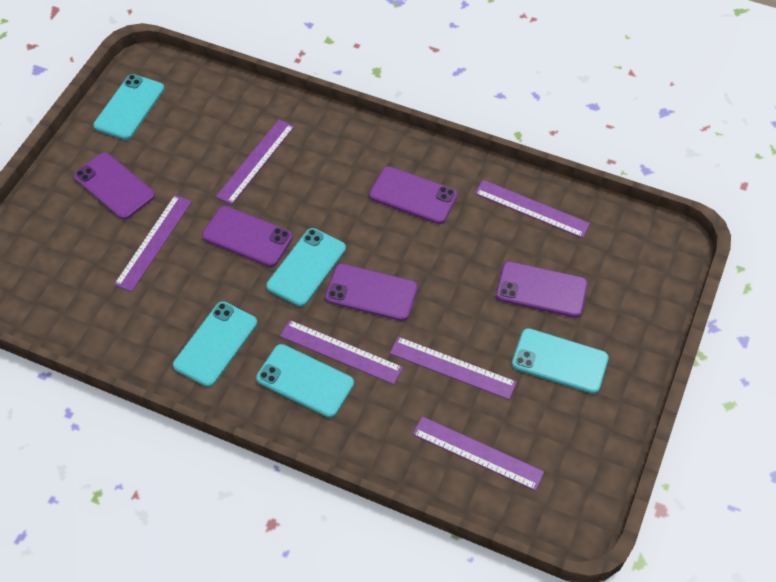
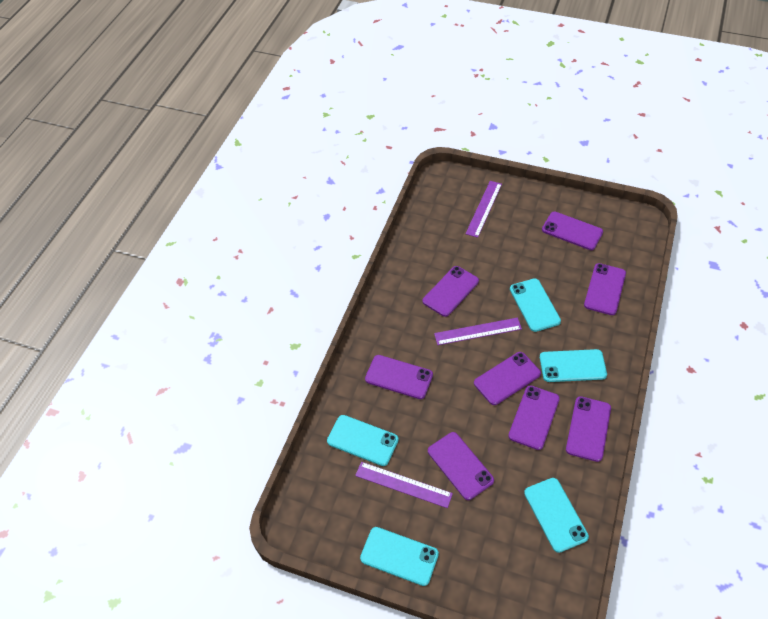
purple phone: 5 -> 8
purple ruler: 6 -> 3

